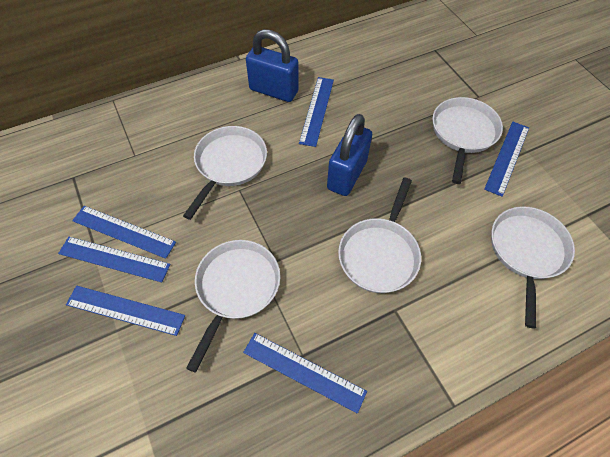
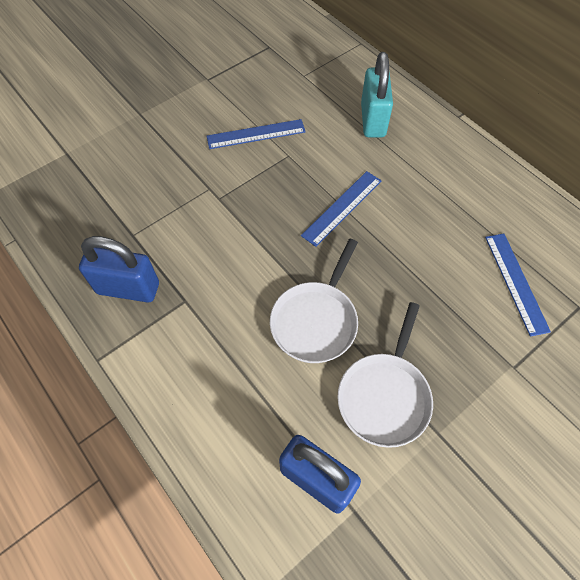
blue ruler: 6 -> 3
turquoise padlock: 0 -> 1
white pan: 5 -> 2

